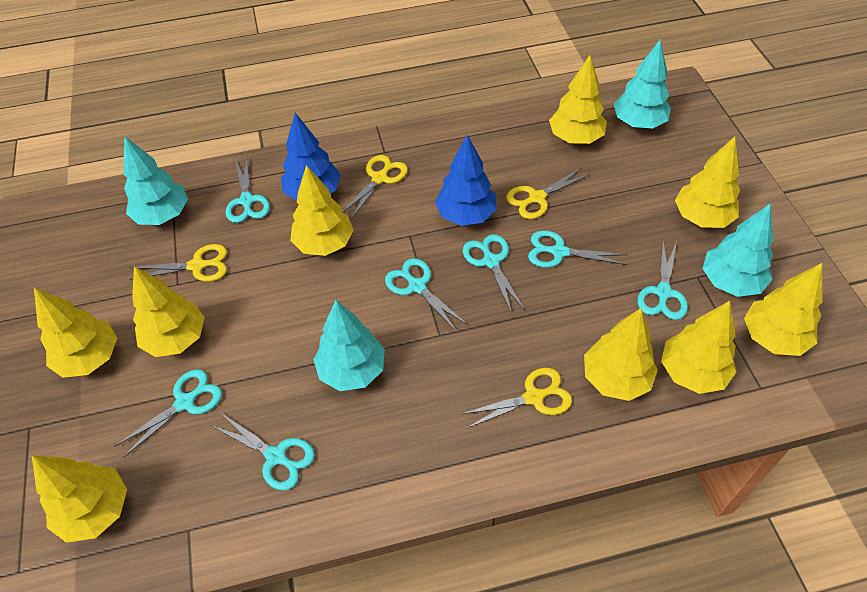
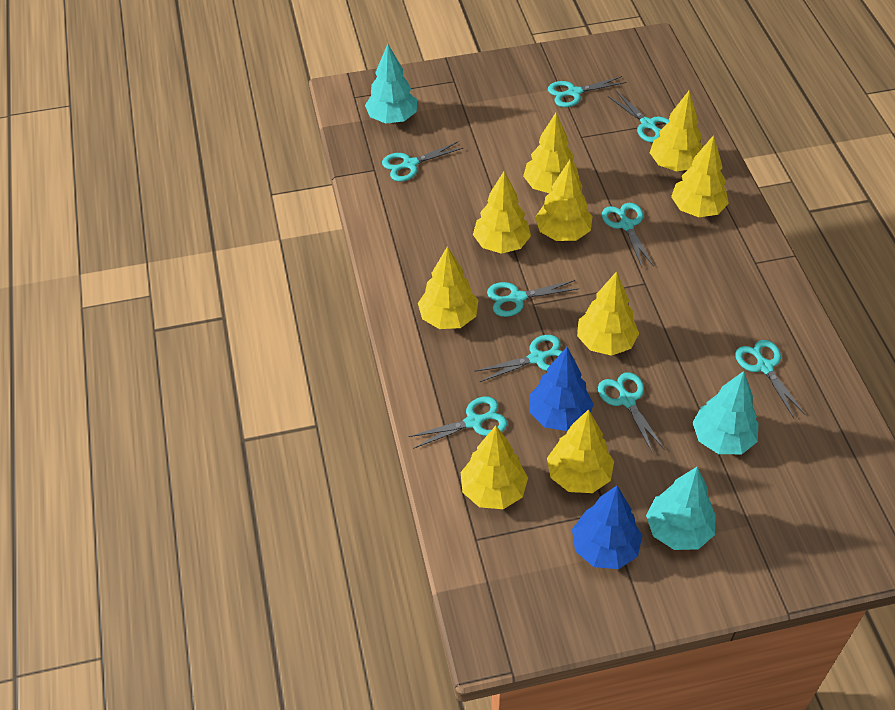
turquoise scissors: 7 -> 9
turquoise tree: 4 -> 3
yellow scissors: 4 -> 0

